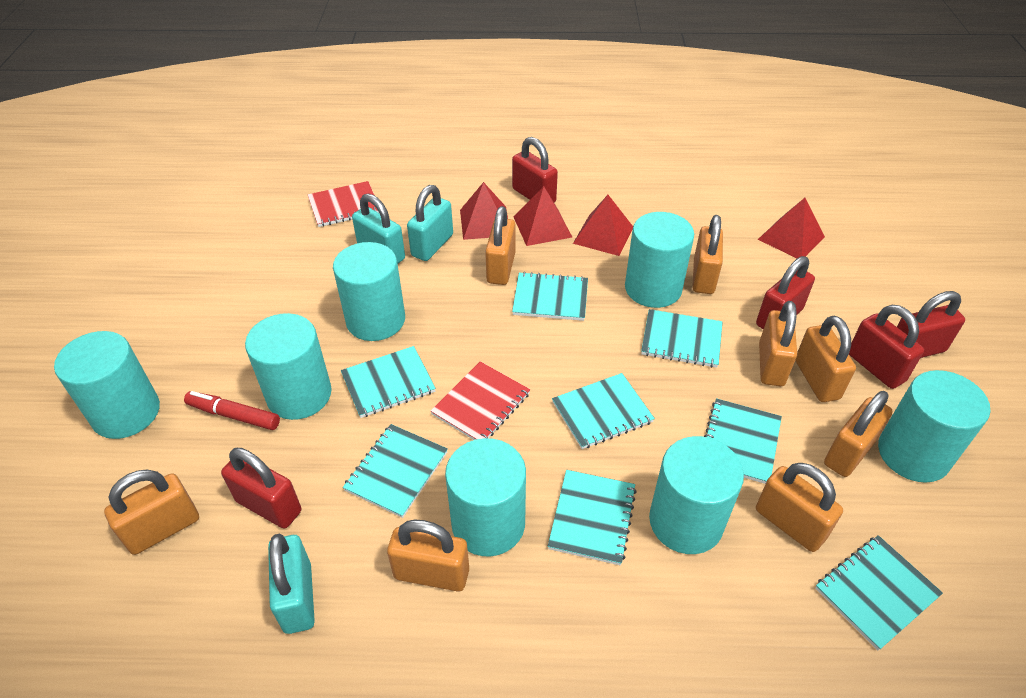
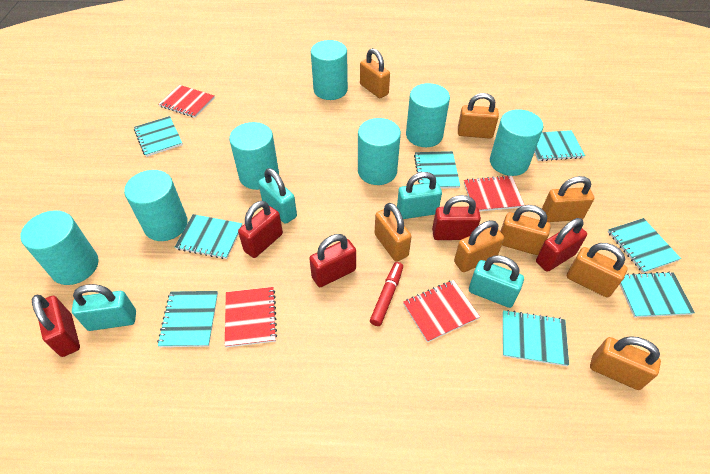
red notebook: 2 -> 4
red pyramid: 4 -> 0
turquoise padlock: 3 -> 4

